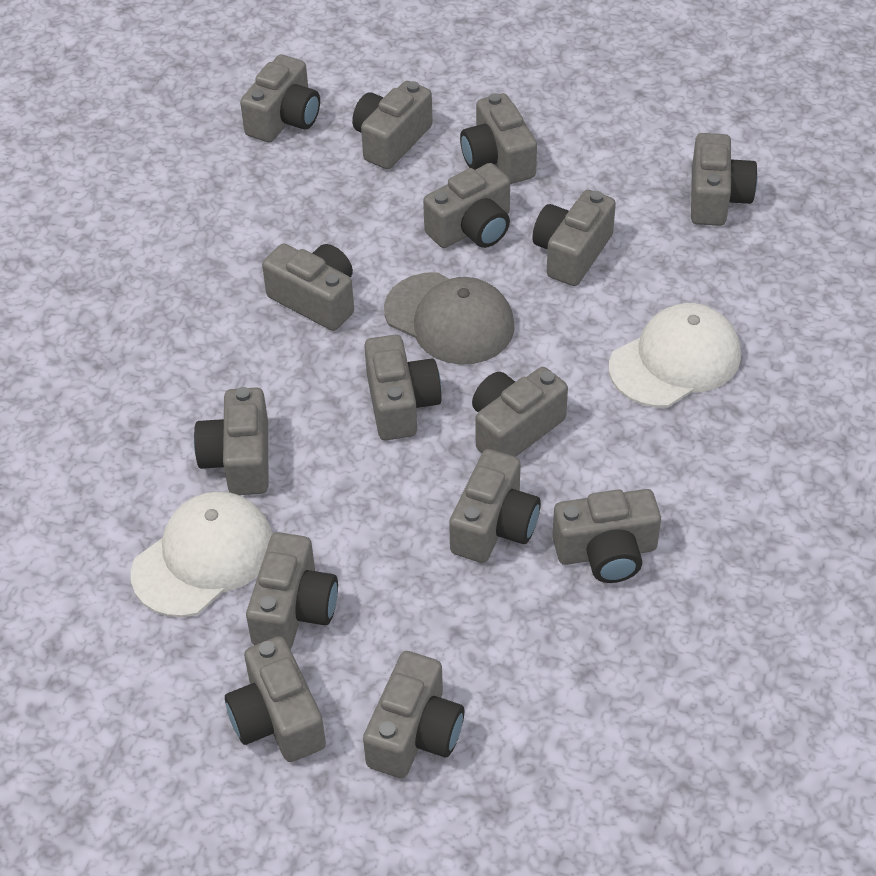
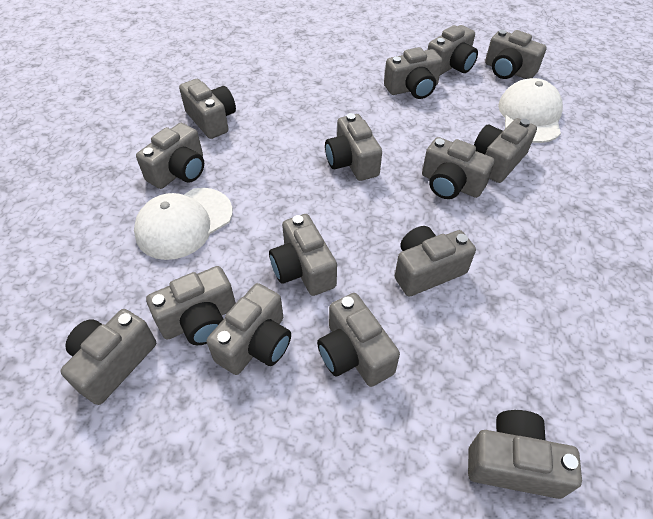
grey cap: 1 -> 0

